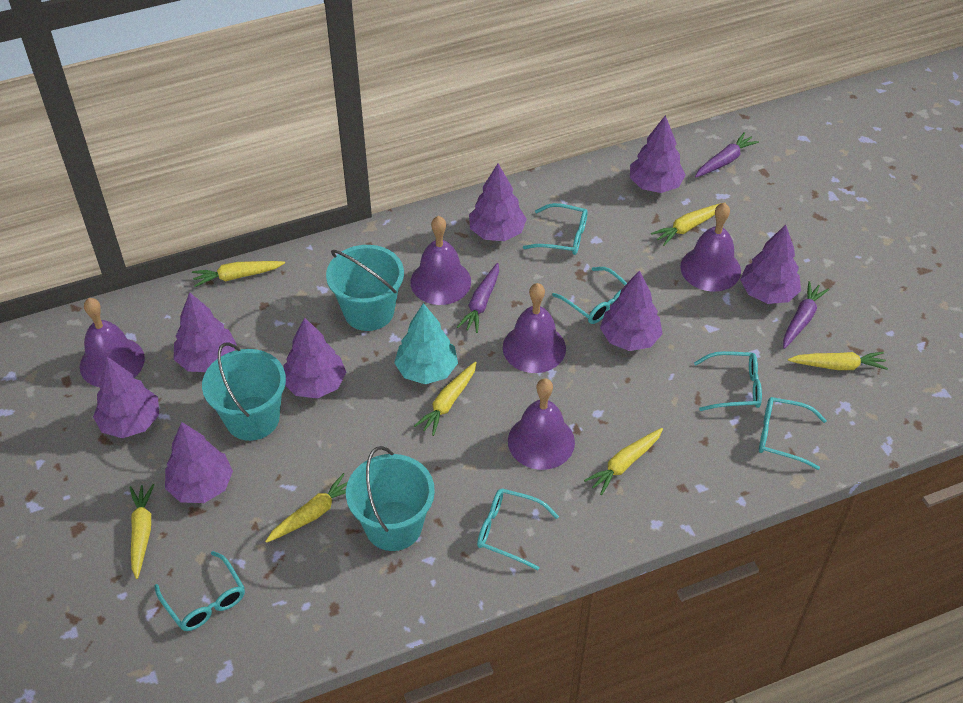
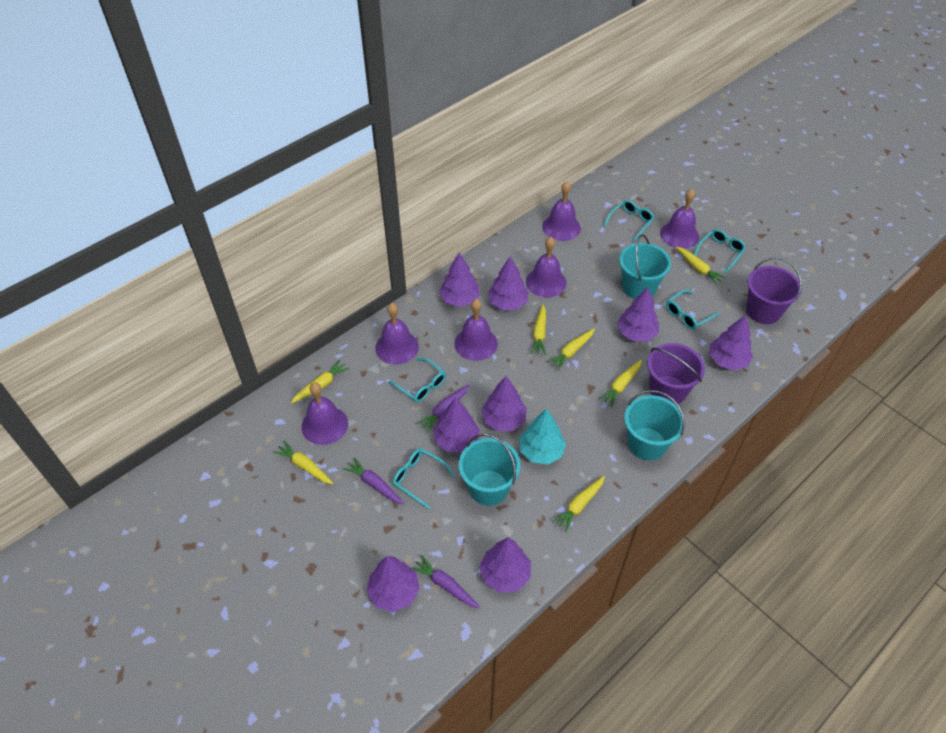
purple bell: 5 -> 6
purple bucket: 0 -> 2
turquoise glasses: 6 -> 5

